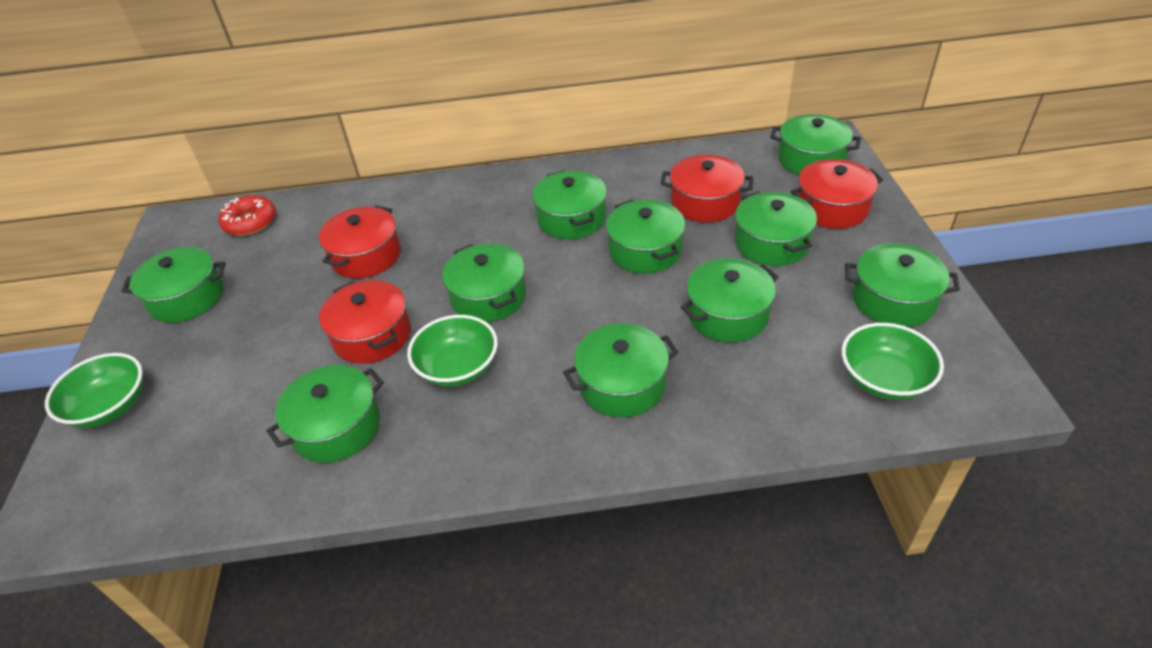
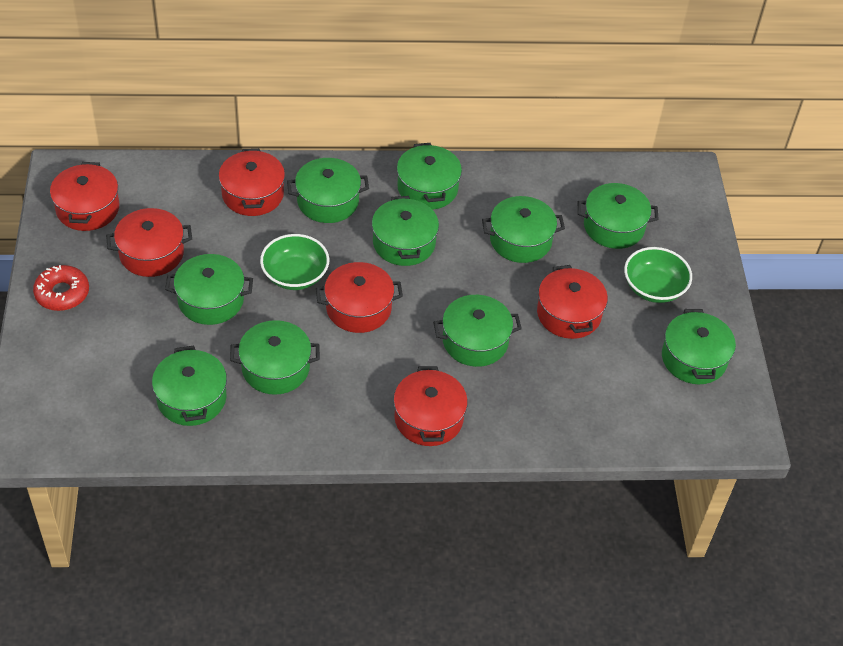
green bowl: 3 -> 2
red pot: 4 -> 6

